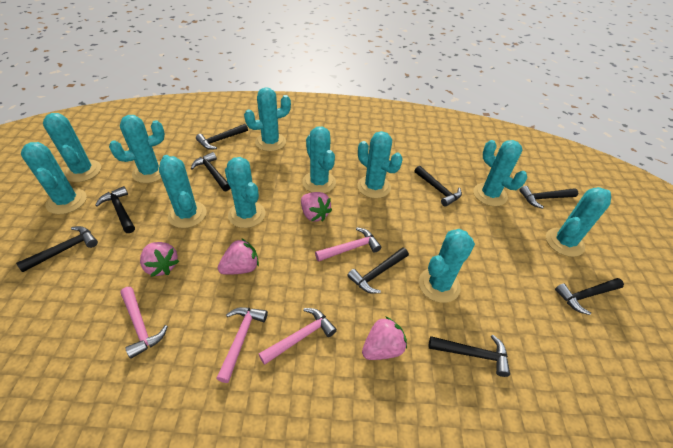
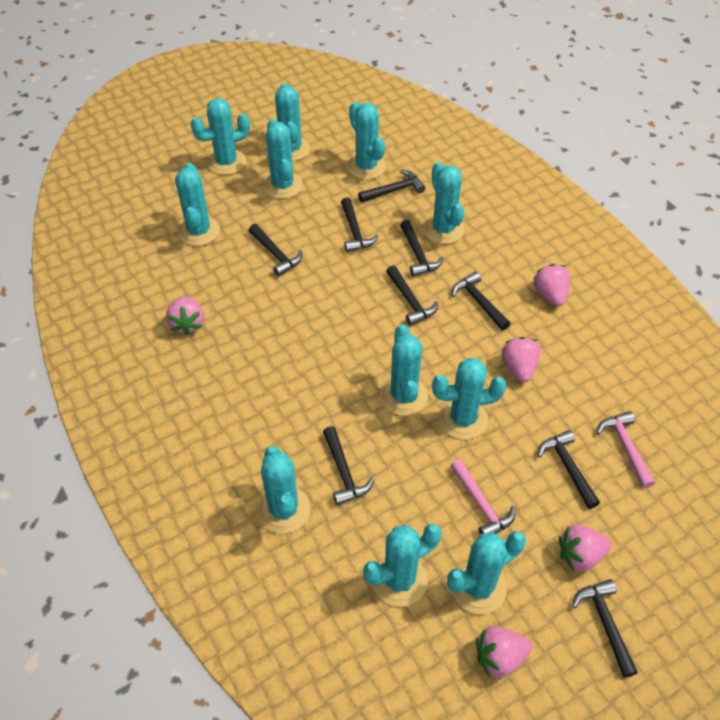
pink hammer: 4 -> 2
pink strawberry: 4 -> 5

